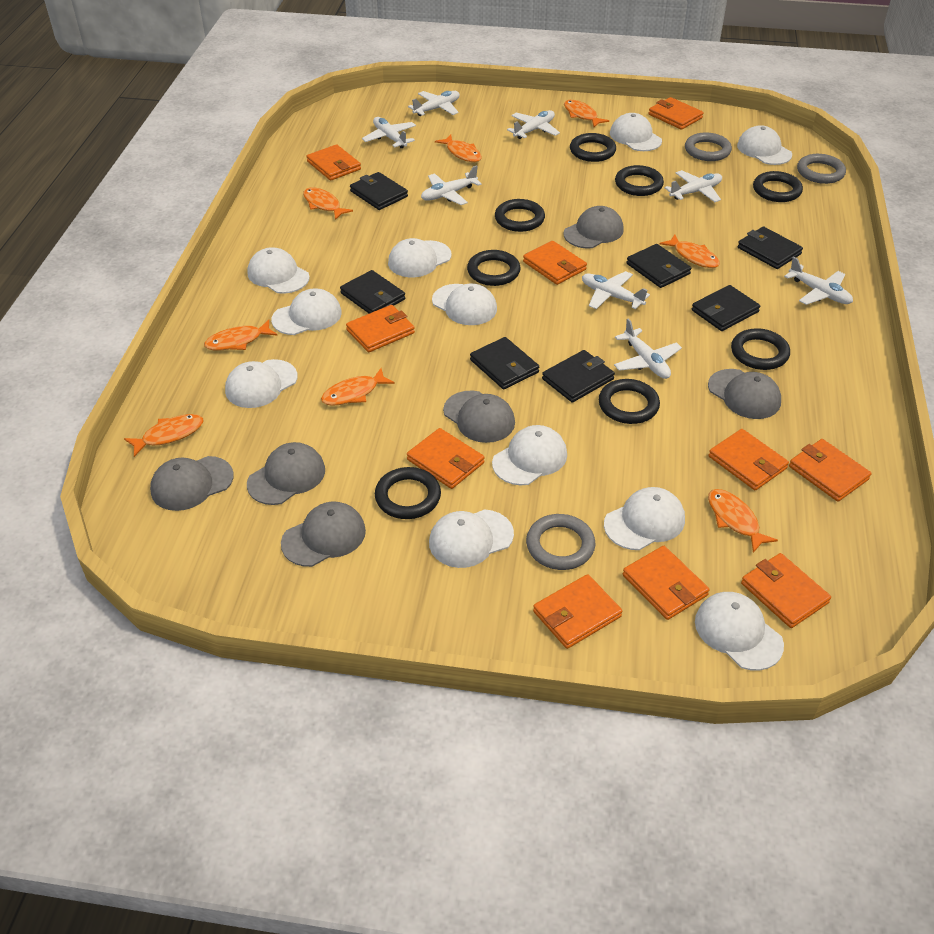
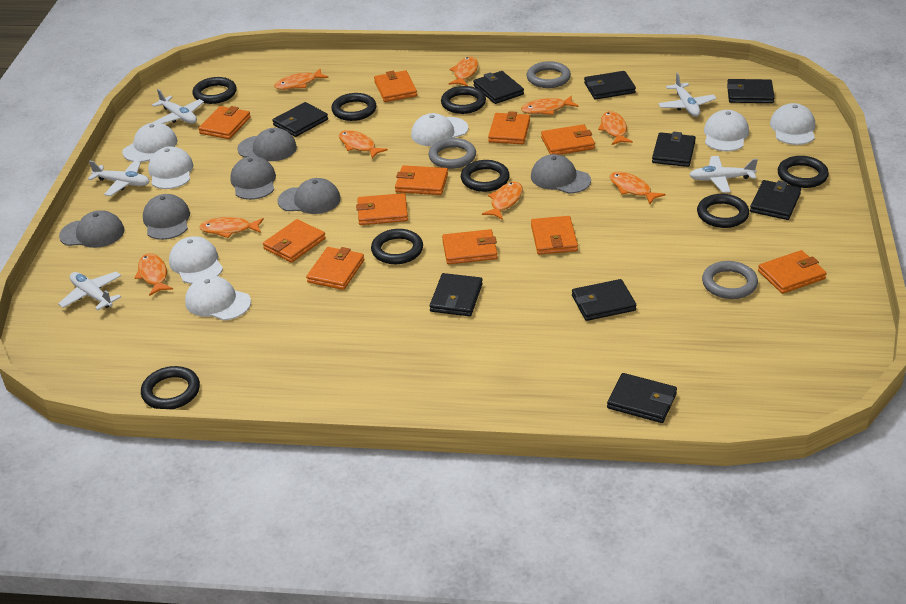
black wallet: 7 -> 9
orange fish: 8 -> 9
orange wallet: 10 -> 11
white cap: 11 -> 7
white plane: 8 -> 5

